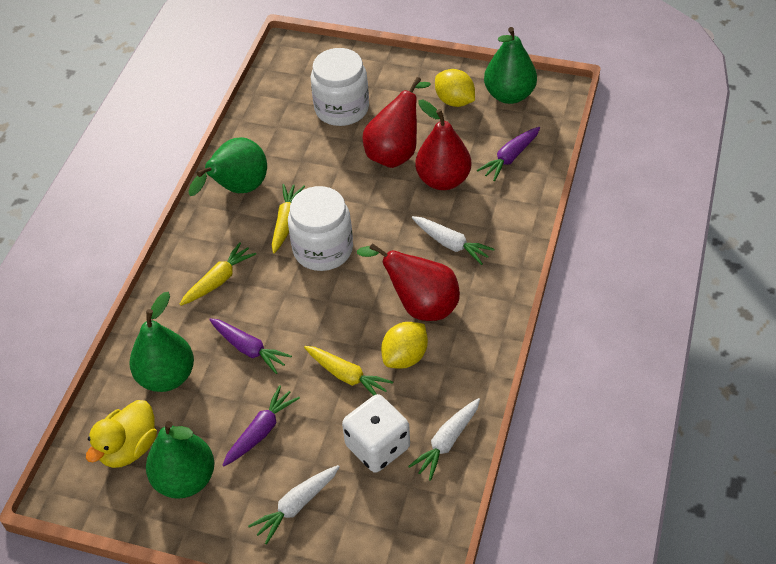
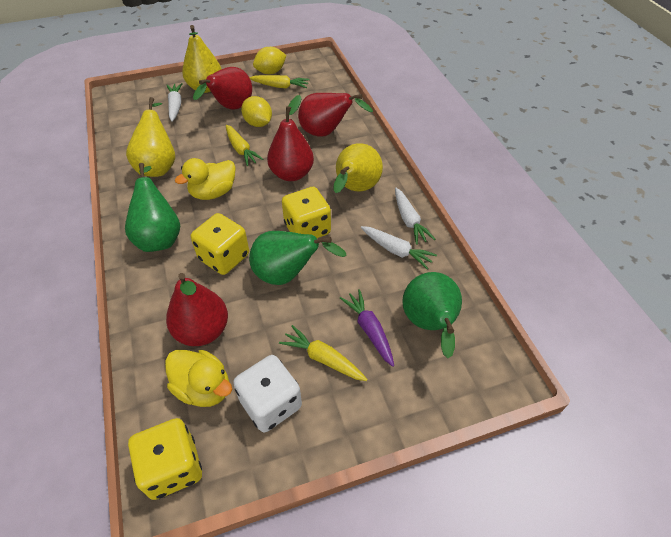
green pear: 4 -> 3
purple carrot: 3 -> 1
red pear: 3 -> 4
white jar: 2 -> 0
yellow dice: 0 -> 3
yellow duck: 1 -> 2
yellow pear: 0 -> 3

